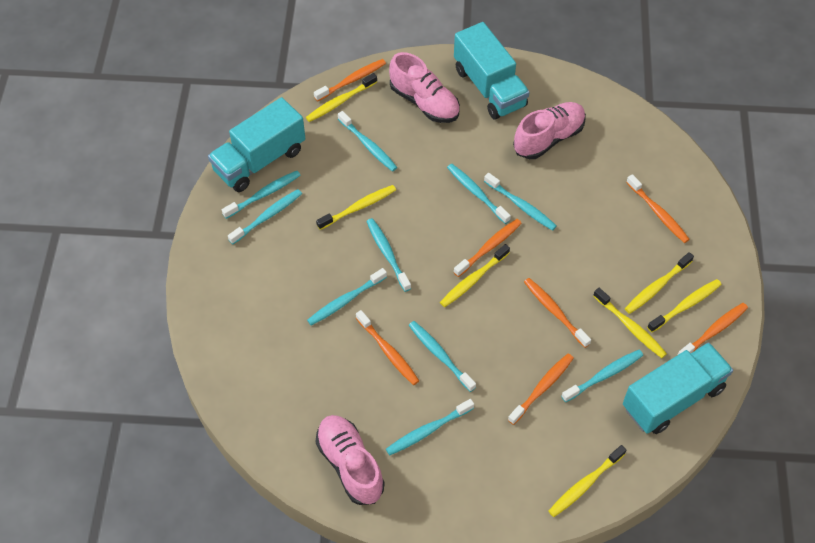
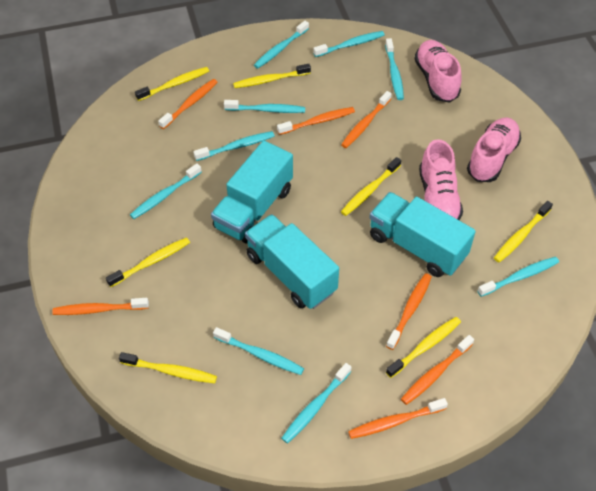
turquoise toothbrush: 10 -> 9

